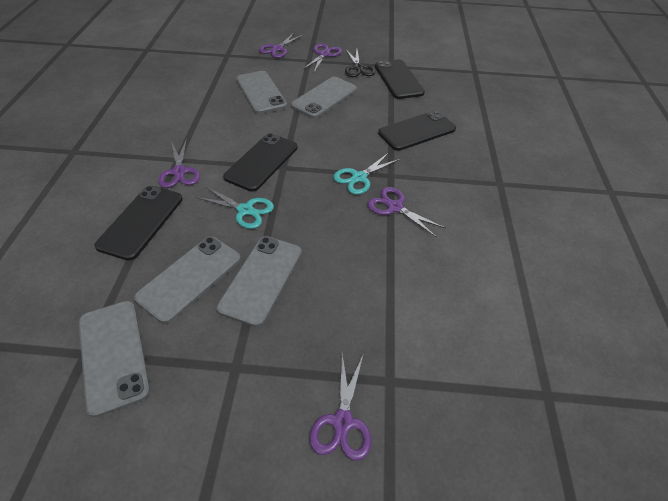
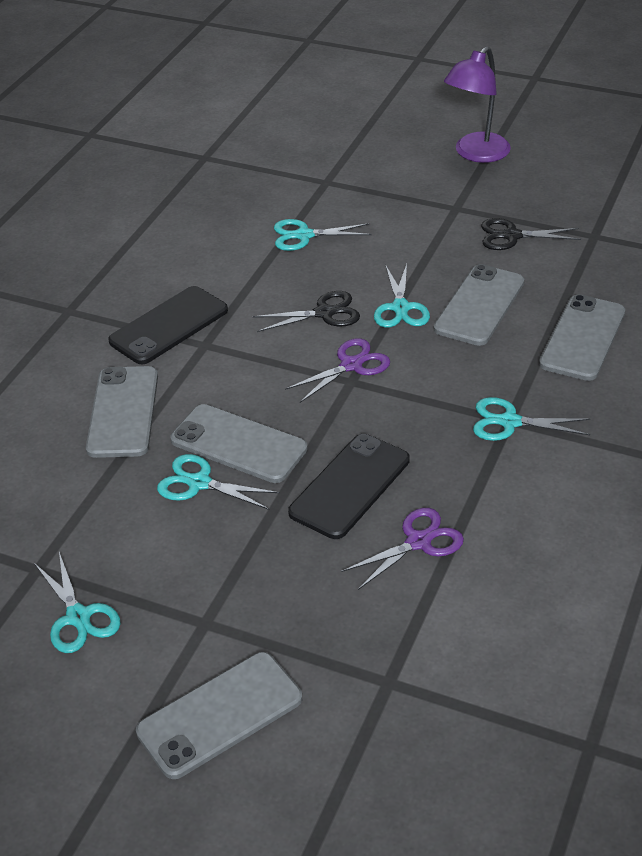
black phone: 4 -> 2
black scissors: 1 -> 2
purple lamp: 0 -> 1
purple scissors: 5 -> 2
turquoise scissors: 2 -> 5

